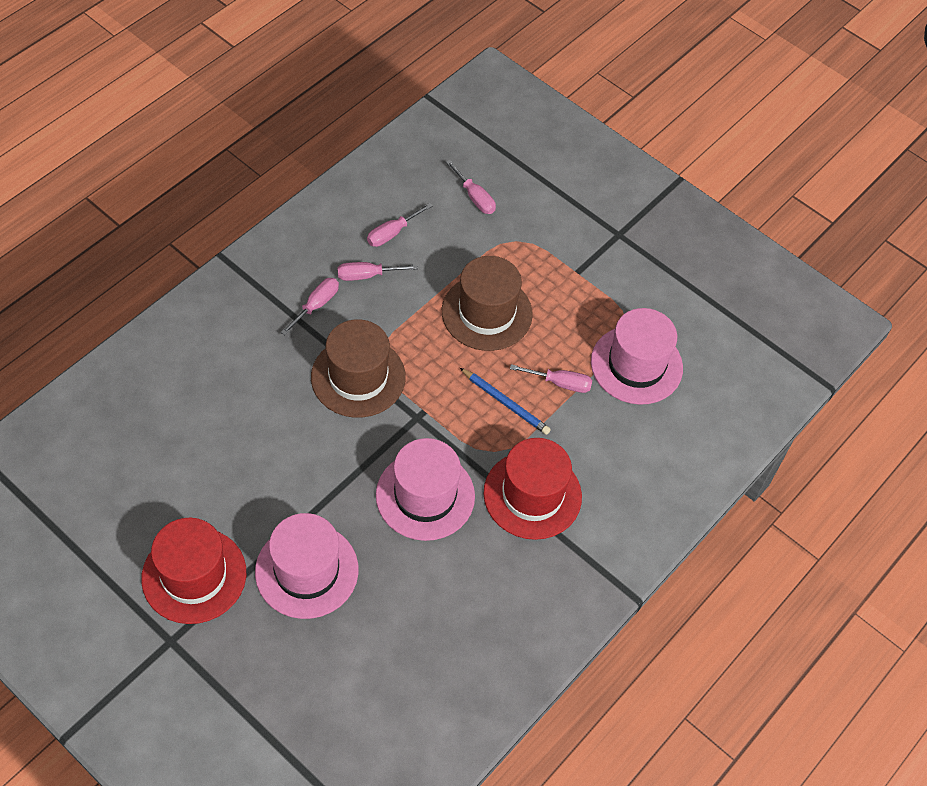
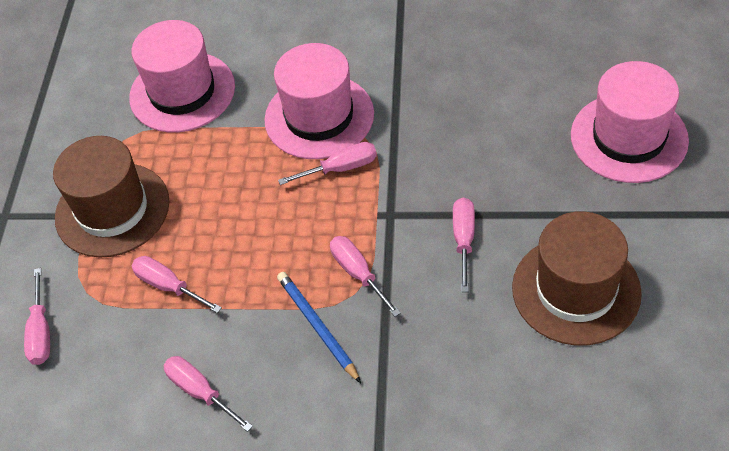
pink screwdriver: 5 -> 6
red hat: 2 -> 0

